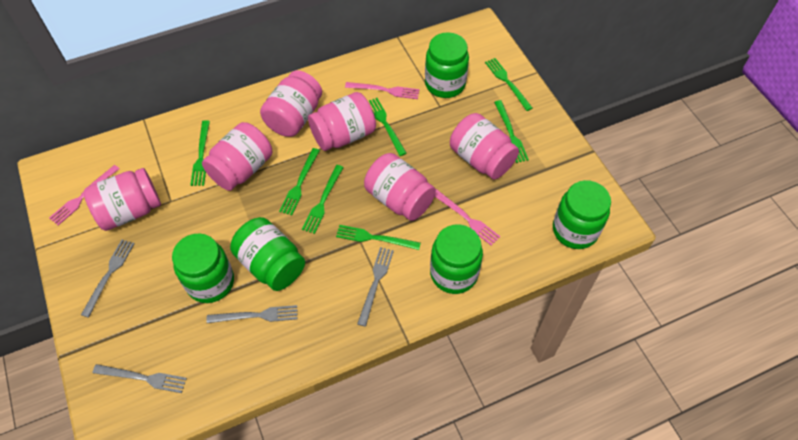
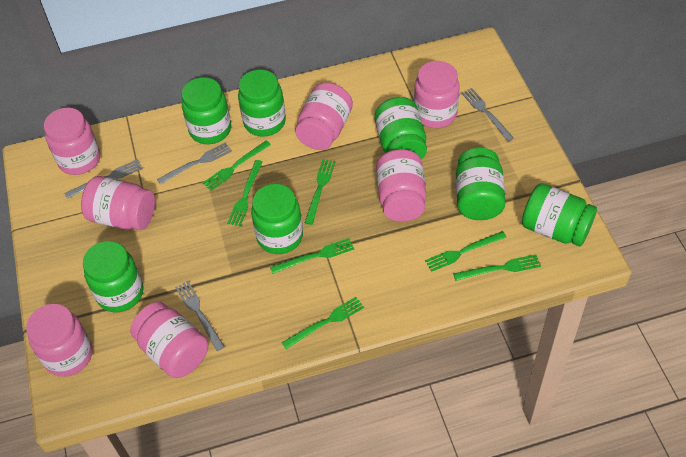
green jar: 5 -> 7
pink fork: 3 -> 0
pink jar: 6 -> 7

